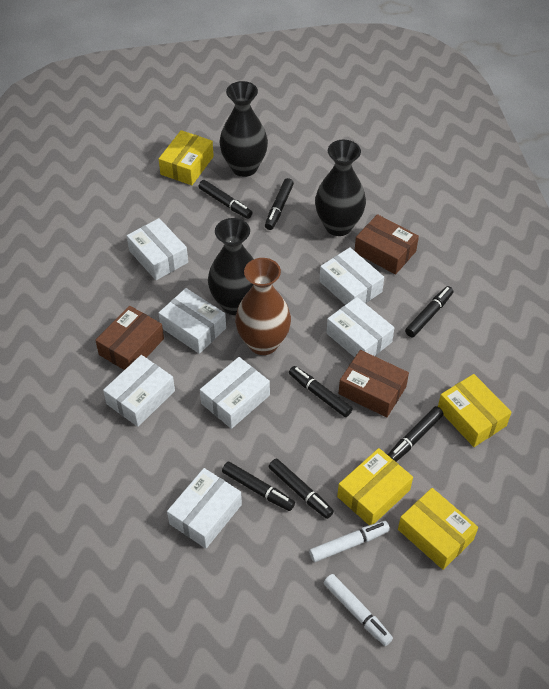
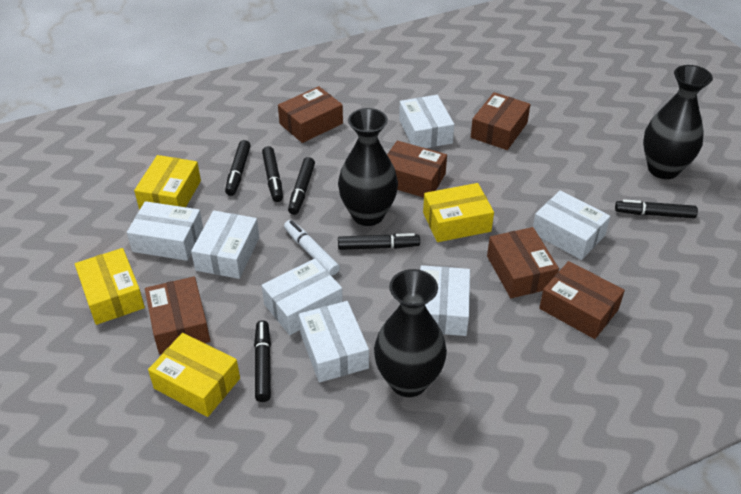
black marker: 7 -> 6
brown box: 3 -> 6
brown vase: 1 -> 0
white marker: 2 -> 1

